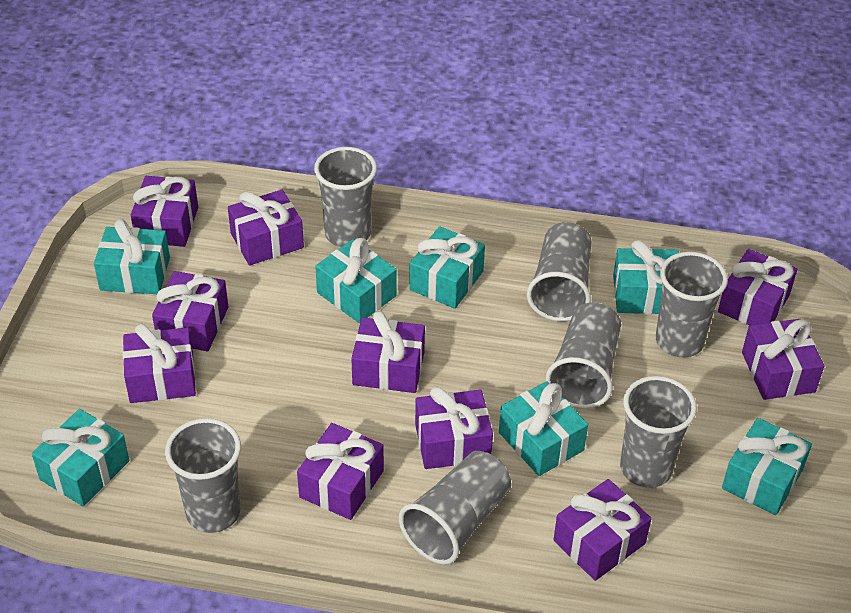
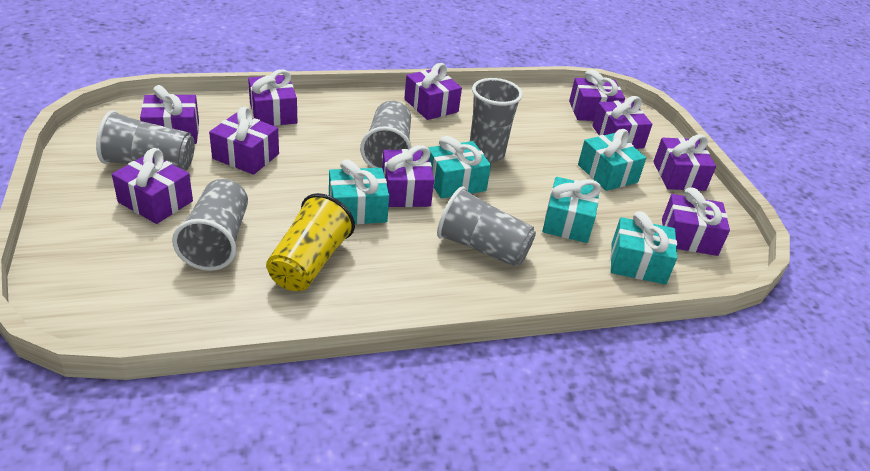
grey cup: 7 -> 5
turquoise gift: 7 -> 5
yellow cup: 0 -> 1

